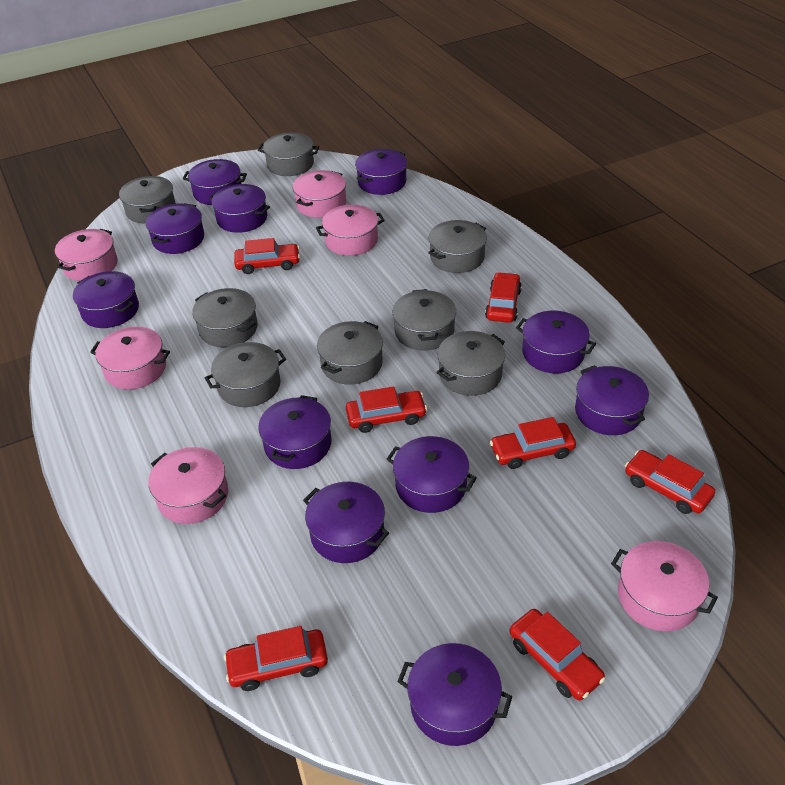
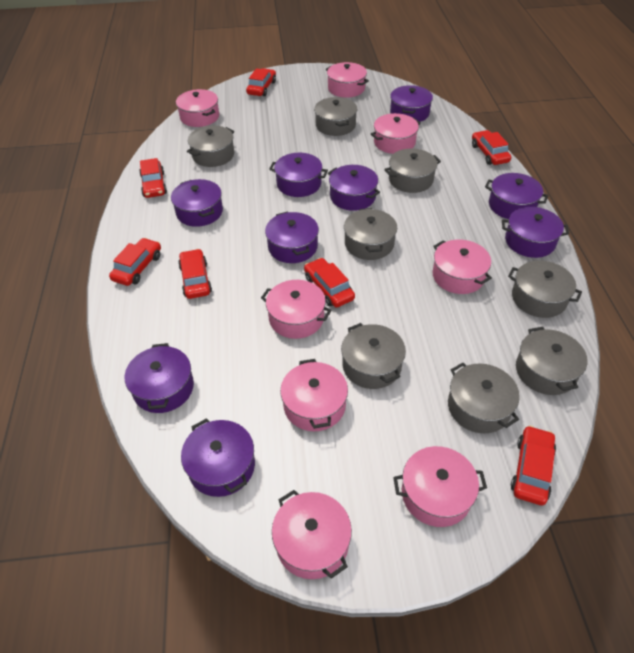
pink pot: 6 -> 8
purple pot: 11 -> 9

